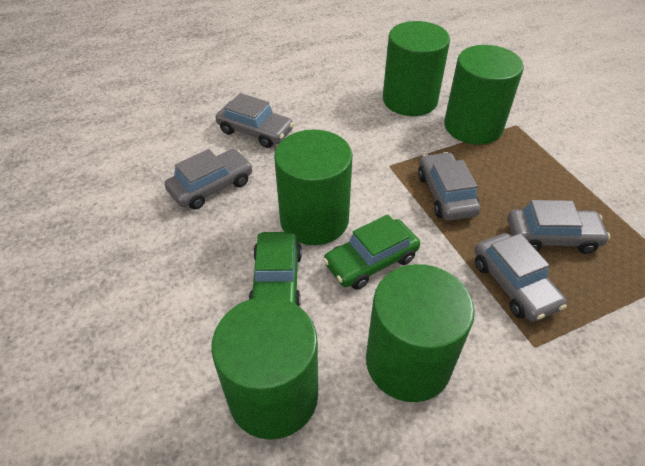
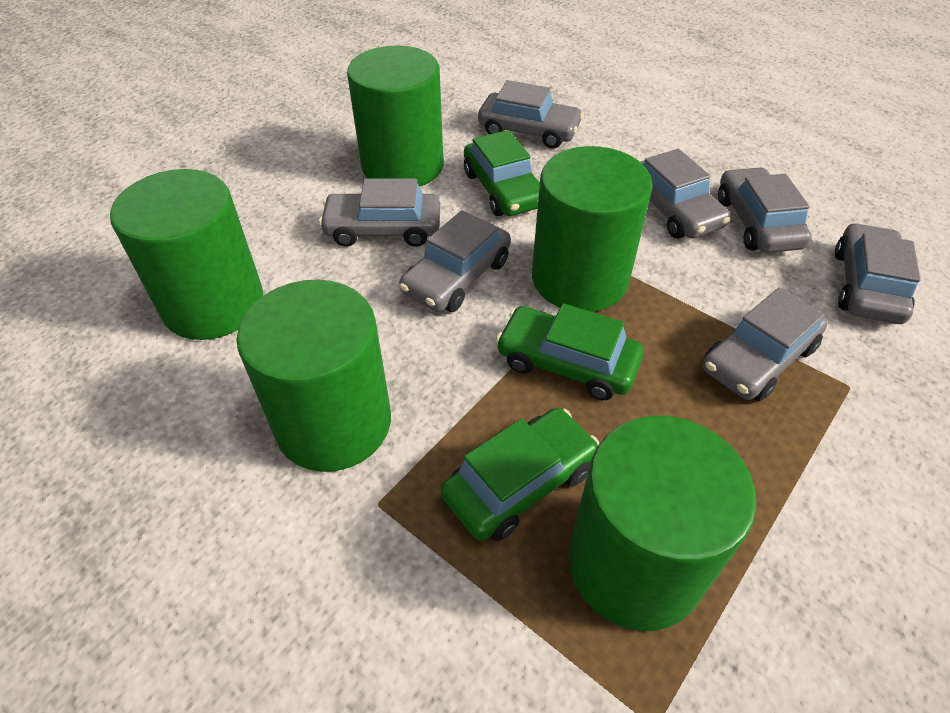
green car: 2 -> 3
grey car: 5 -> 7

